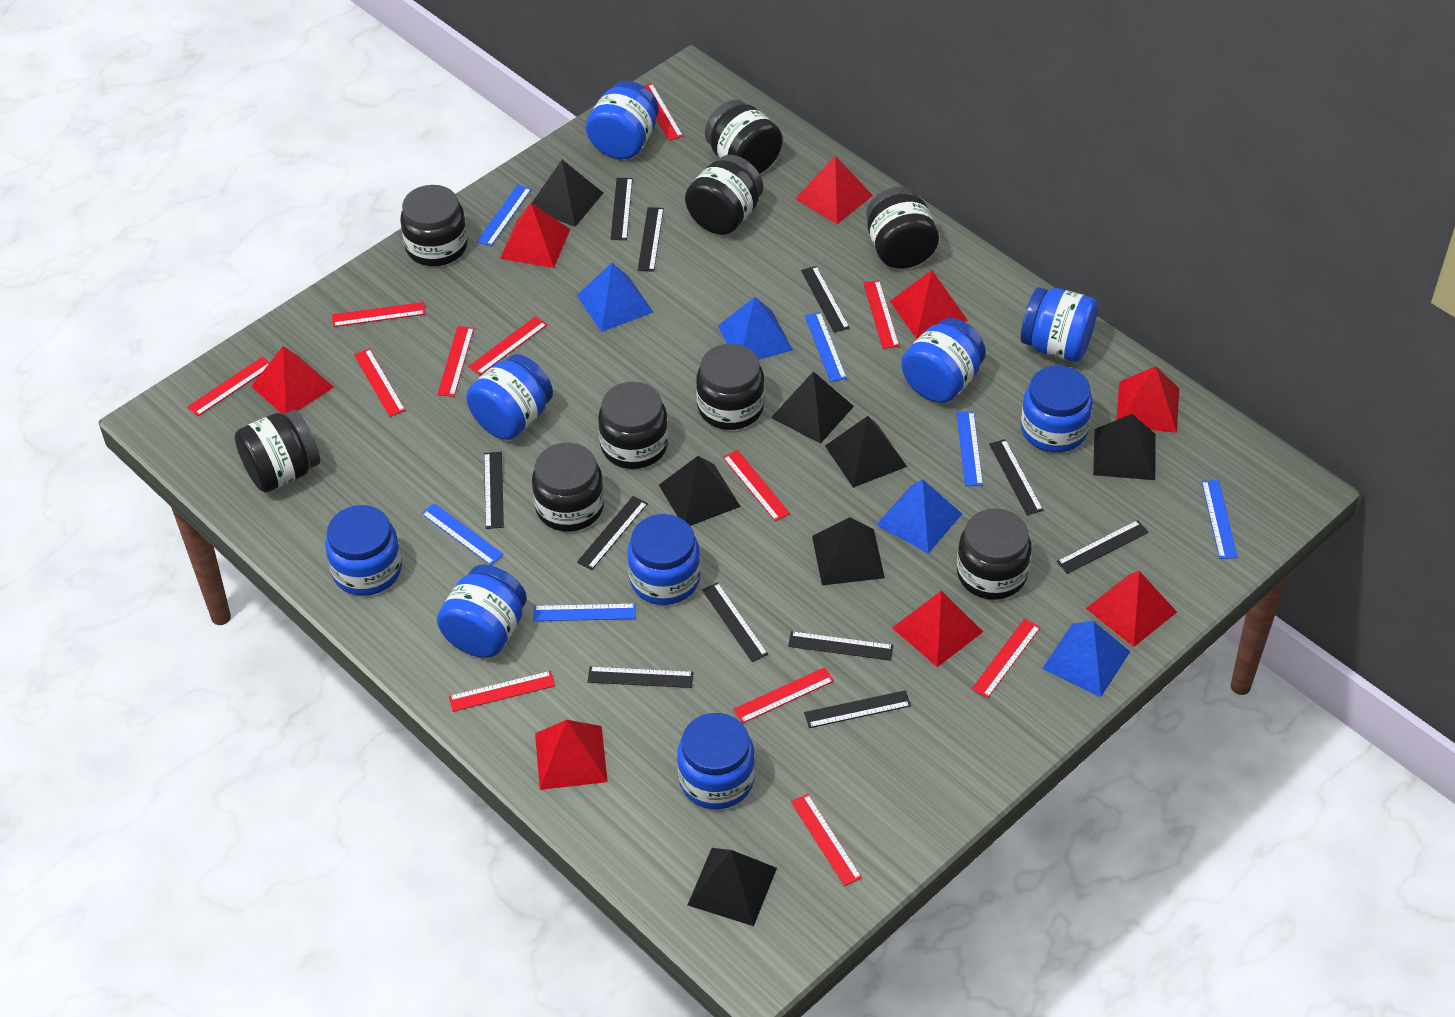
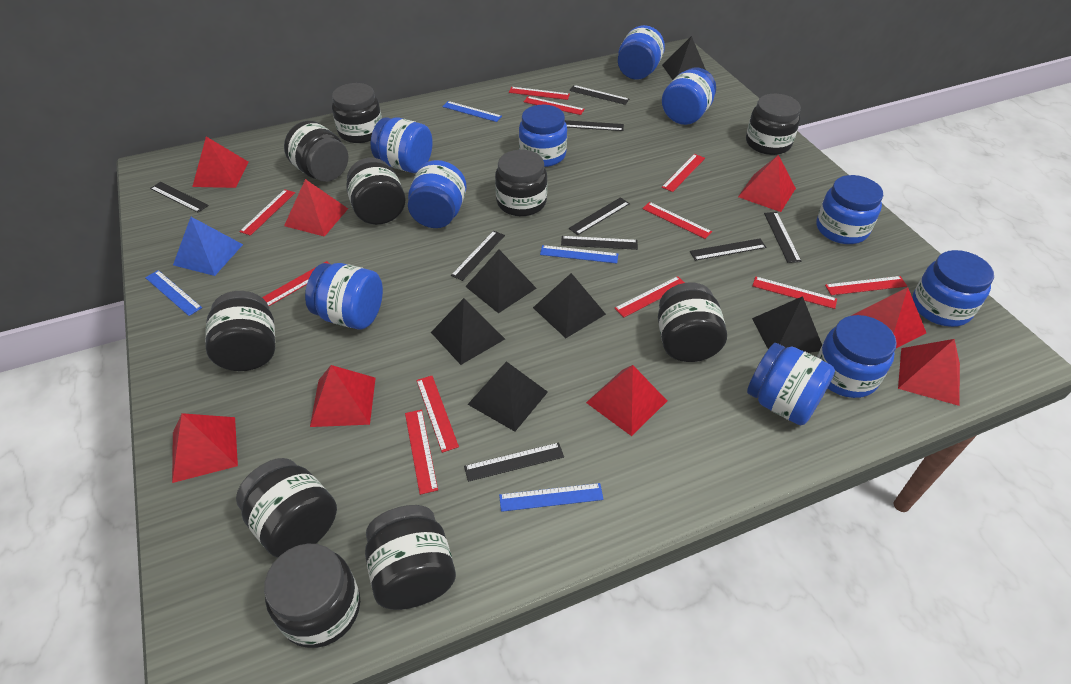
black jar: 9 -> 10
black pyramid: 7 -> 6
black ruler: 11 -> 9
blue jar: 9 -> 10
blue pyramid: 4 -> 1
blue ruler: 6 -> 4
red ruler: 12 -> 11

